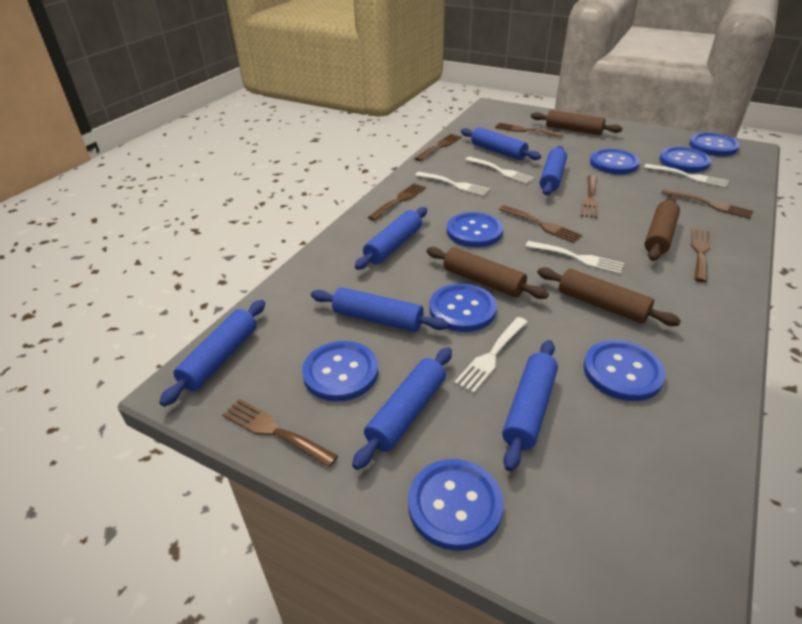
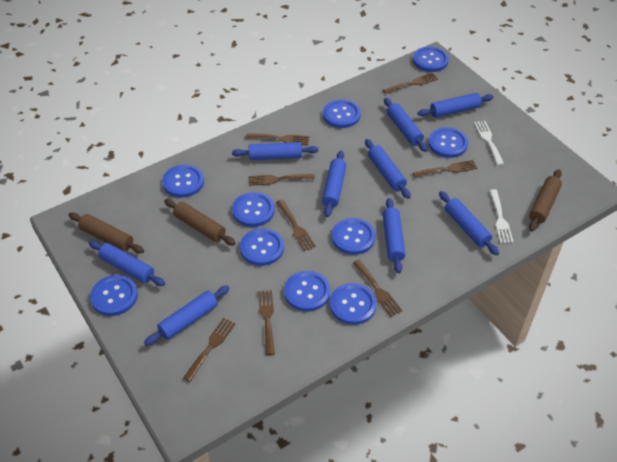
blue button: 8 -> 10
blue rolling pin: 7 -> 9
brown rolling pin: 4 -> 3
white fork: 5 -> 2

